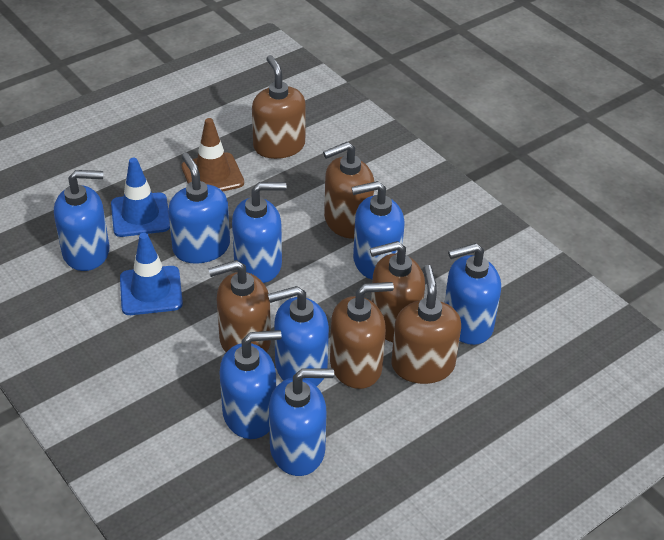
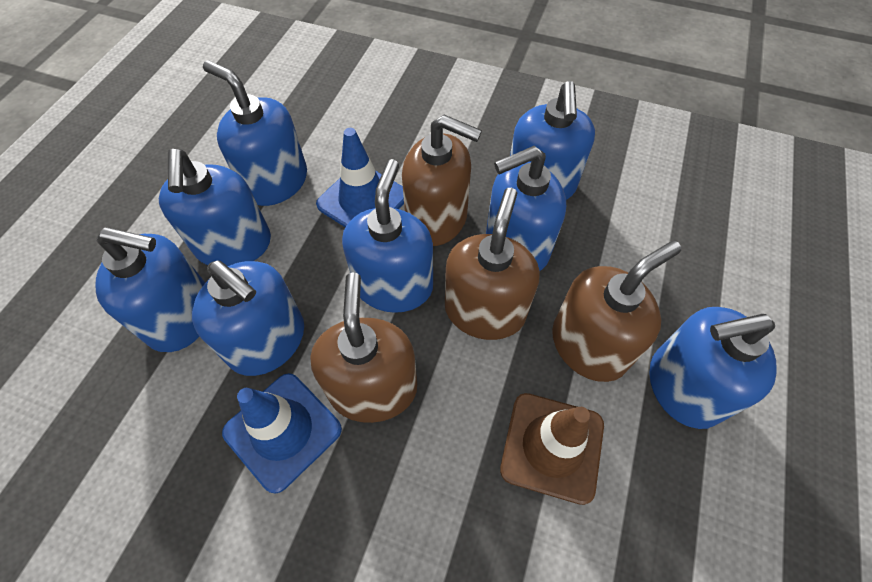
brown soap dispenser: 6 -> 4

